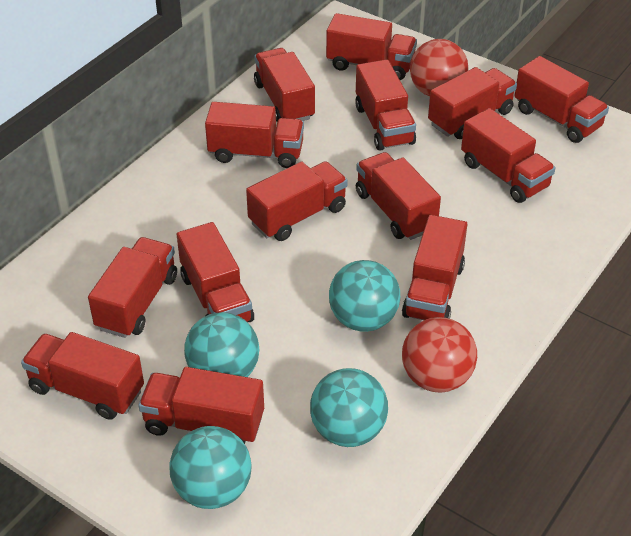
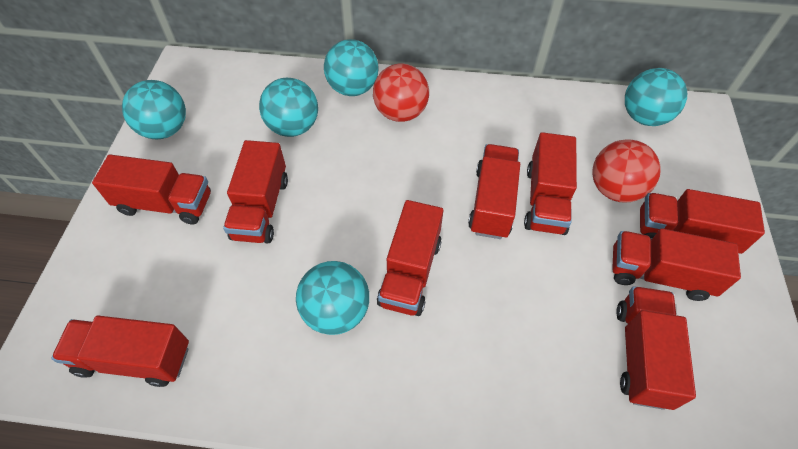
red truck: 14 -> 9
turquoise ball: 4 -> 5

